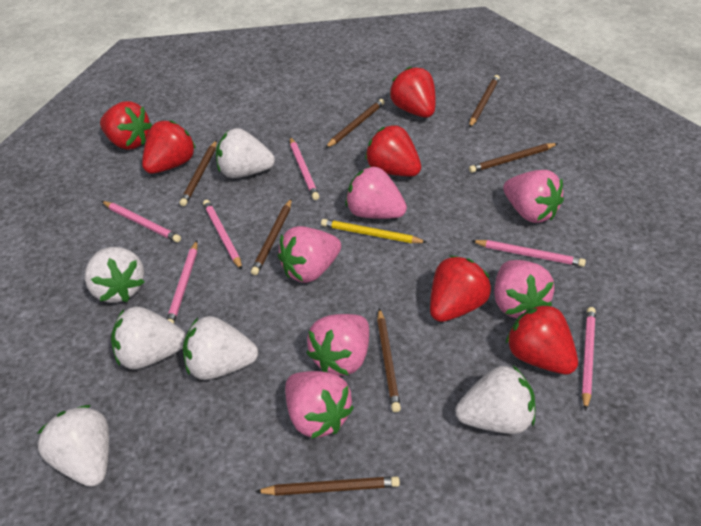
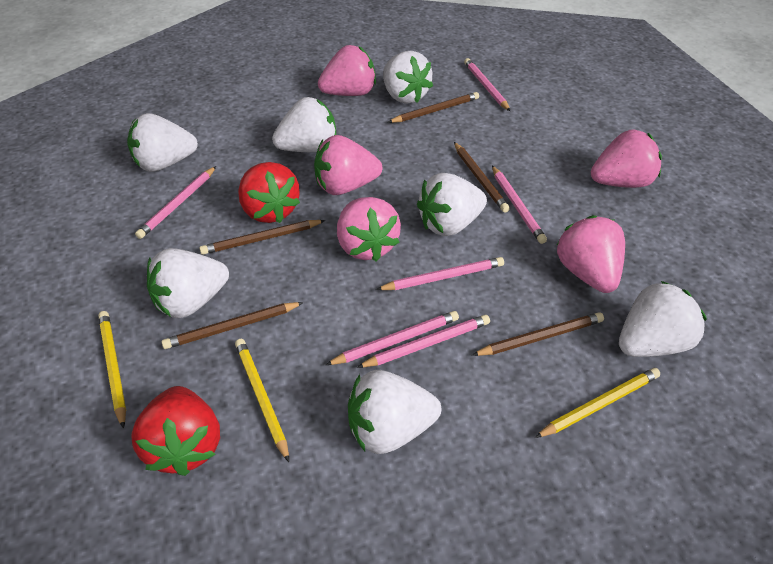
brown pencil: 7 -> 5
pink strawberry: 6 -> 5
red strawberry: 6 -> 2
white strawberry: 6 -> 7
yellow pencil: 1 -> 3

